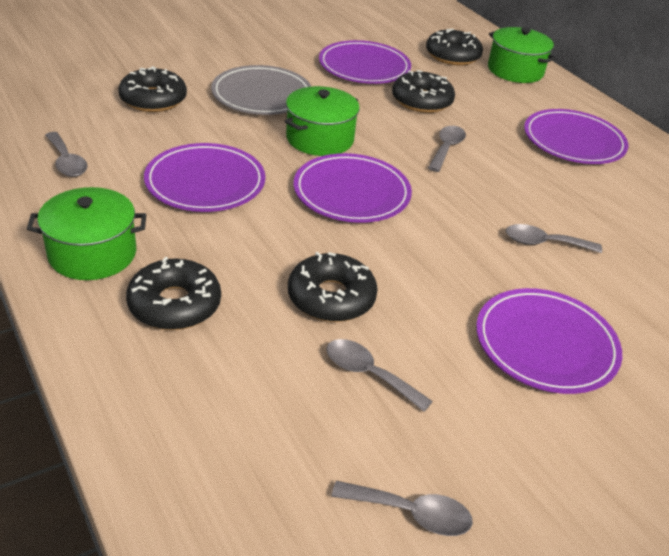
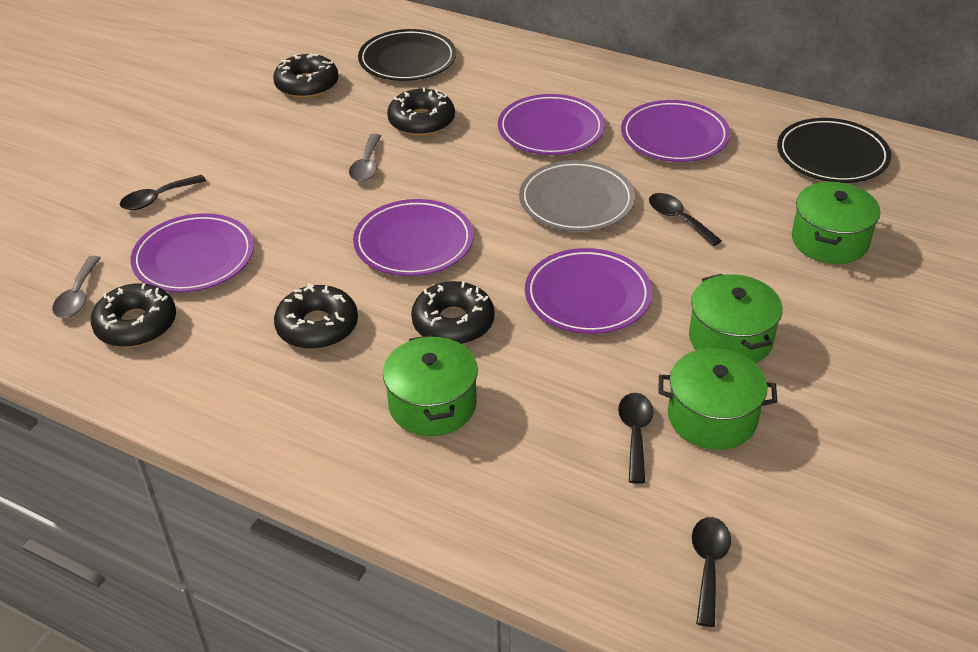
black plate: 0 -> 2
black spoon: 0 -> 4
green pot: 3 -> 4
grey spoon: 5 -> 2

